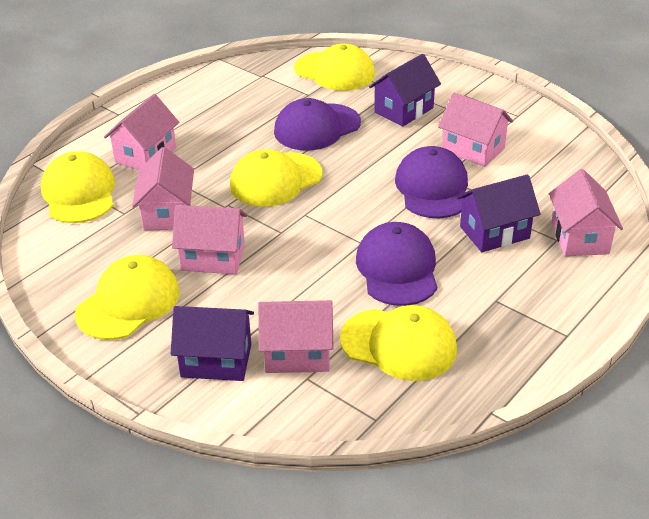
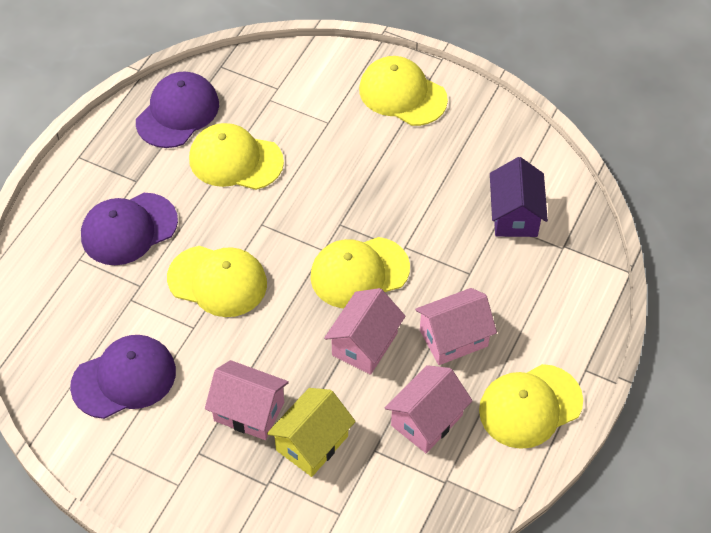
pink house: 6 -> 4
purple house: 3 -> 1
yellow house: 0 -> 1

